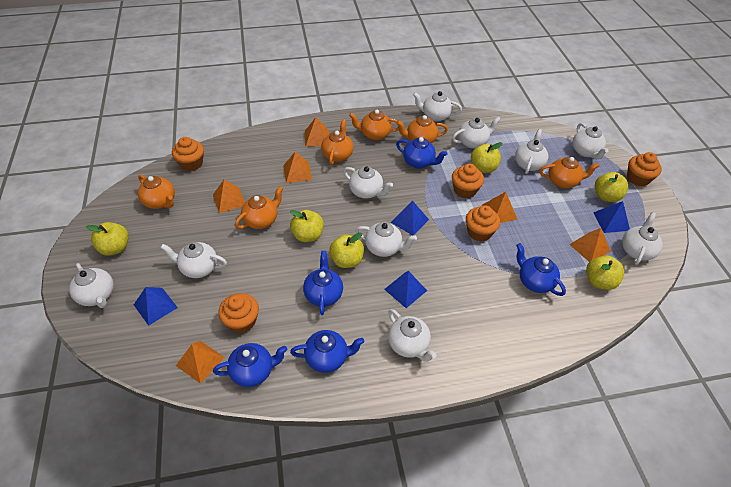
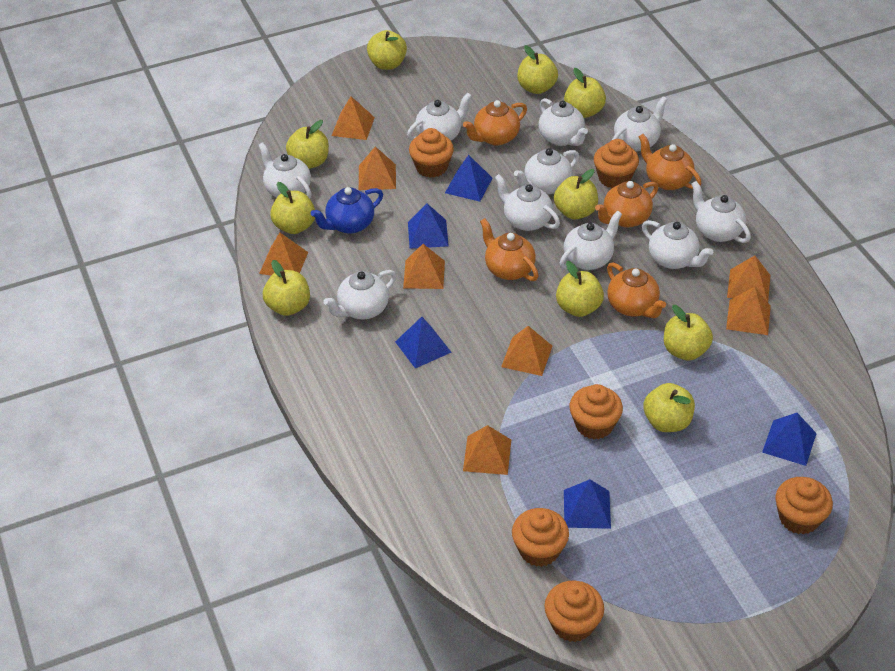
blue pyramid: 4 -> 5
blue teapot: 5 -> 1
orange cupcake: 5 -> 6
orange pyramid: 6 -> 8
orange teapot: 6 -> 5
yellow apple: 6 -> 10

